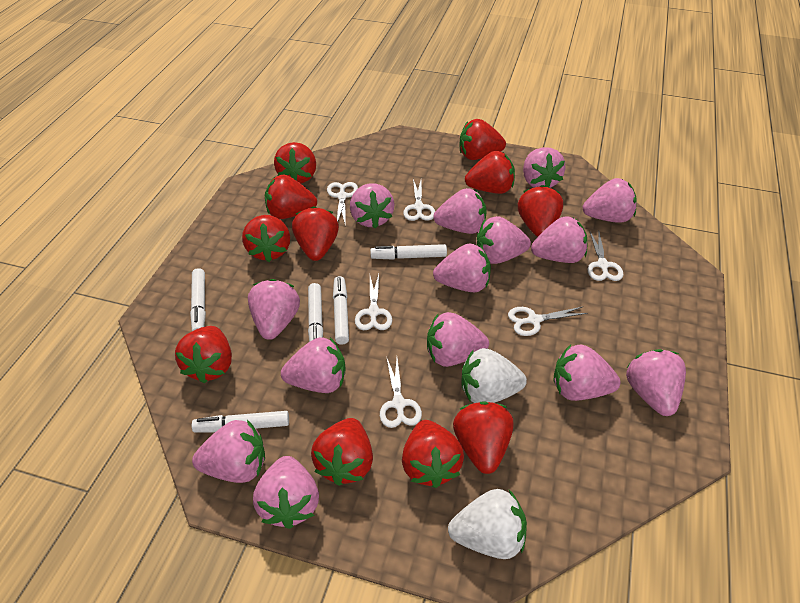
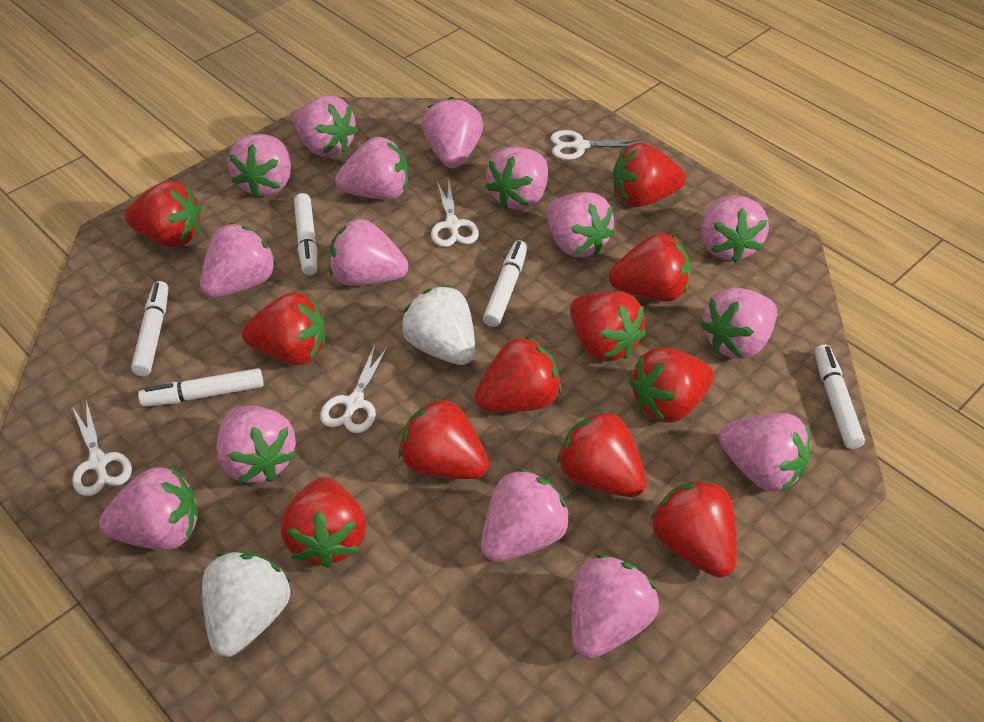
pink strawberry: 14 -> 15
white scissors: 6 -> 4

